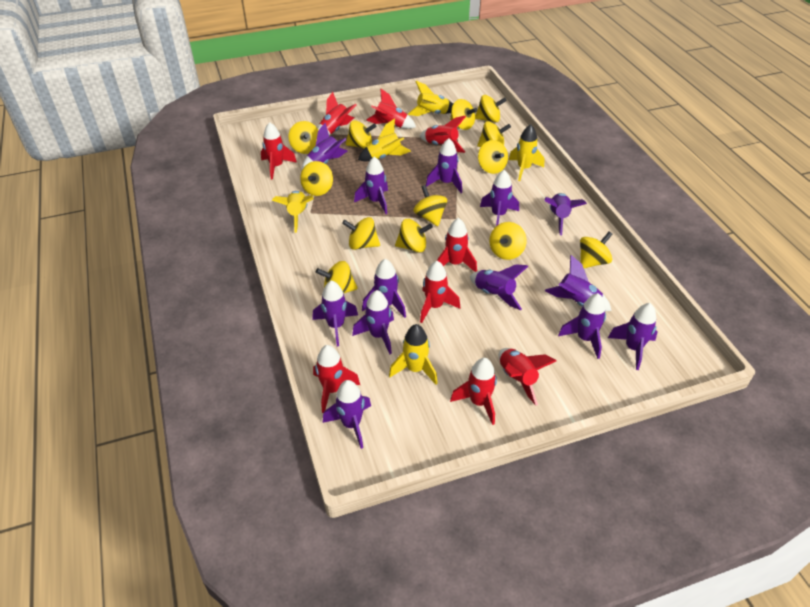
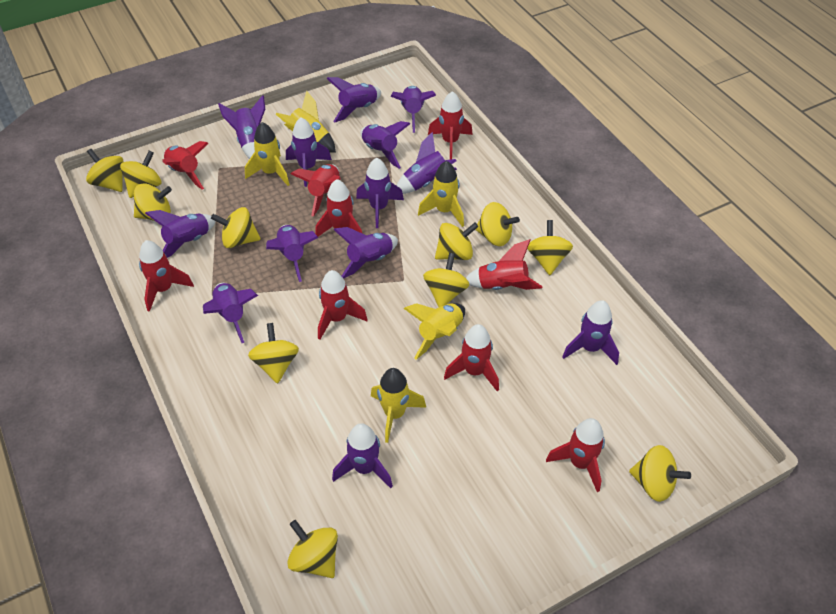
yellow spinning top: 13 -> 11

